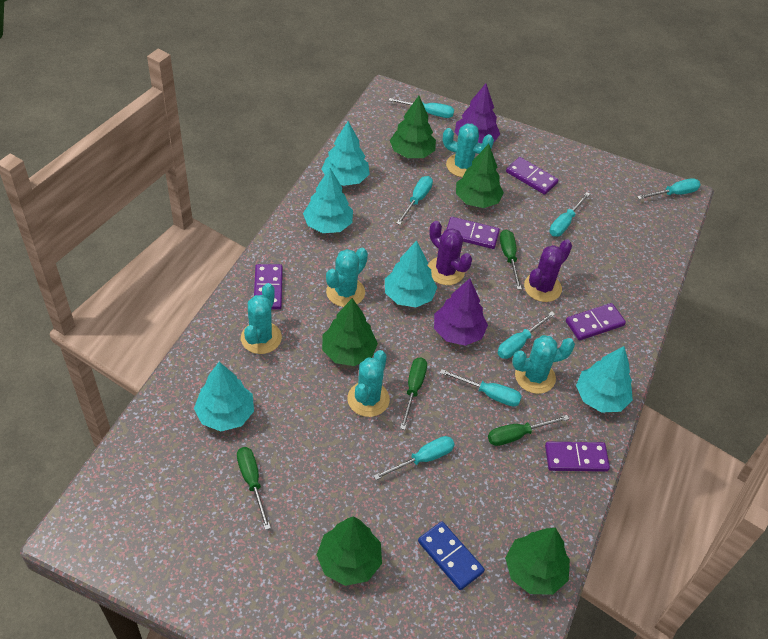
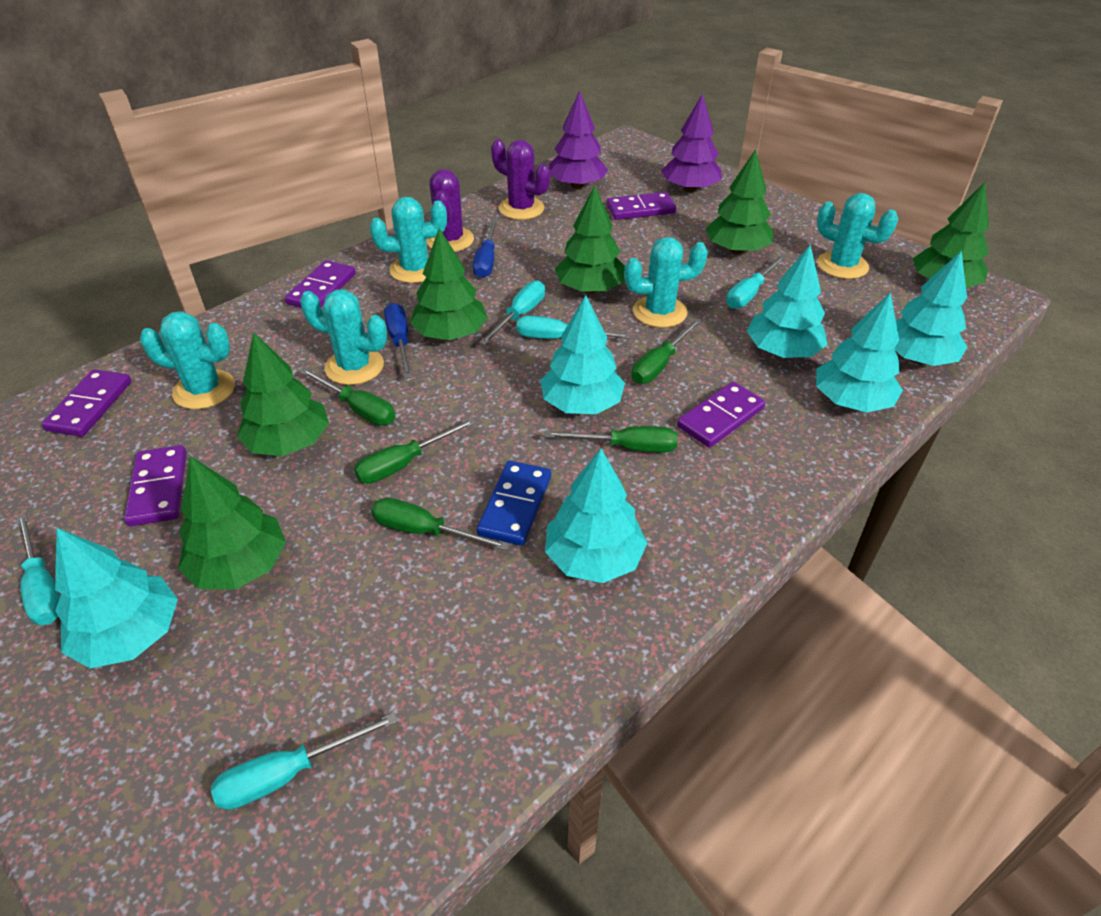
blue screwdriver: 0 -> 2
green screwdriver: 4 -> 5
green tree: 5 -> 6
turquoise screwdriver: 7 -> 5
turquoise tree: 5 -> 6

